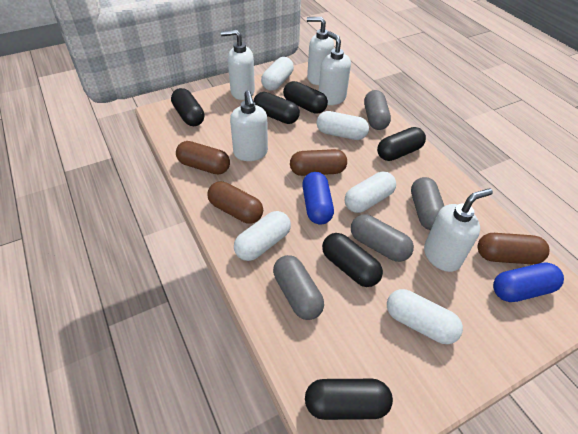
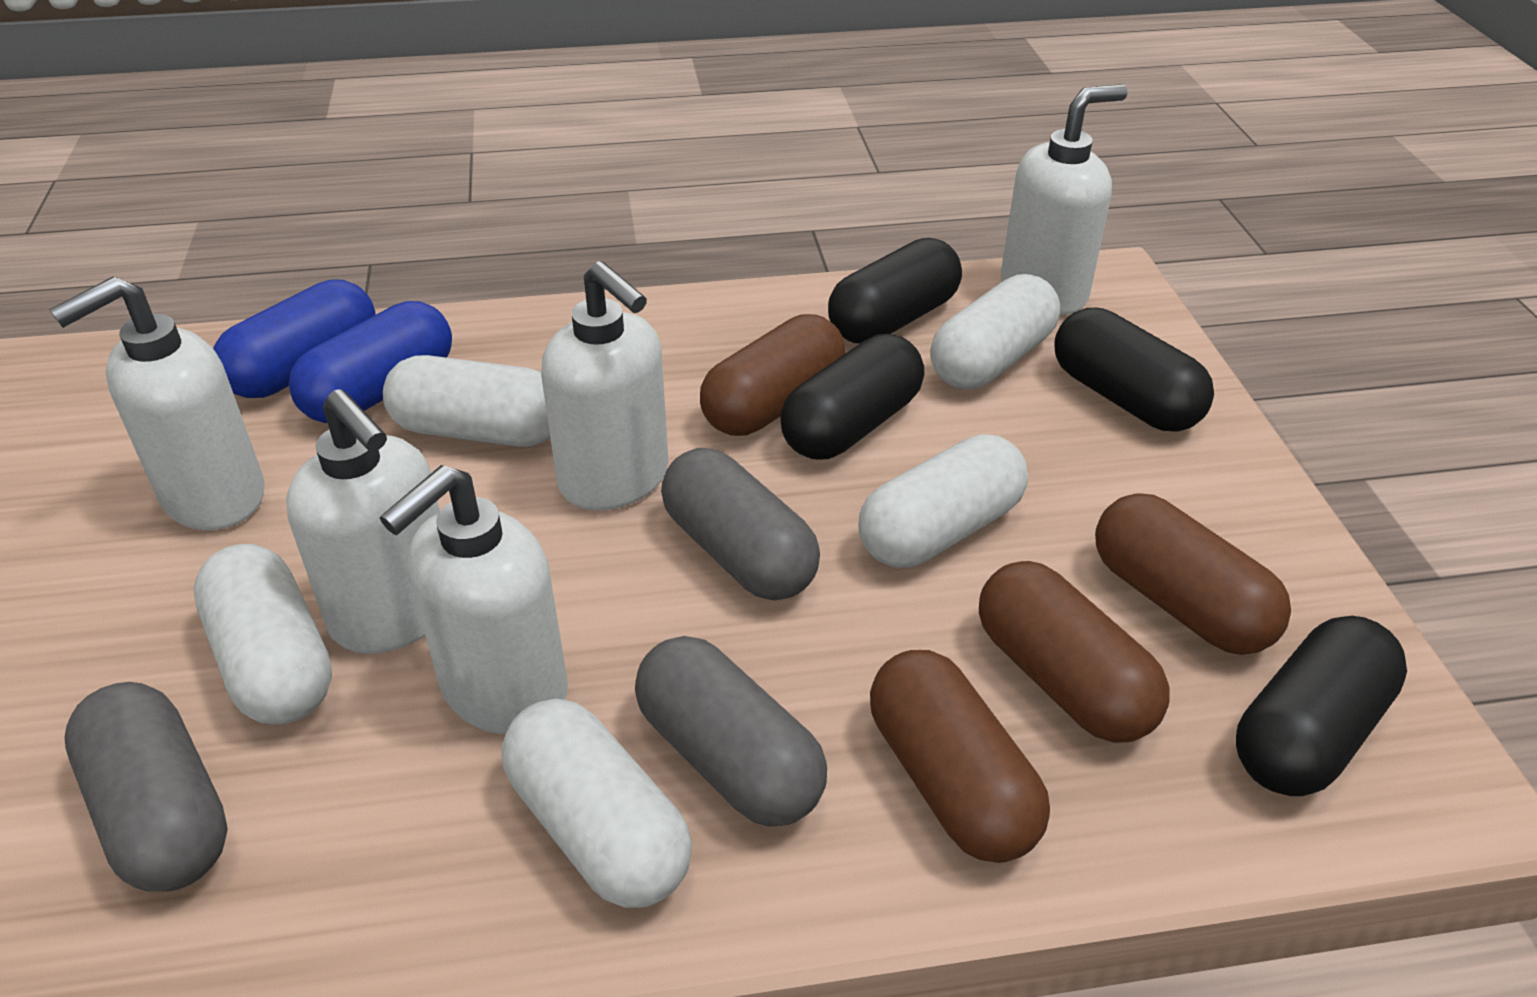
black capsule: 6 -> 4
grey capsule: 4 -> 3

